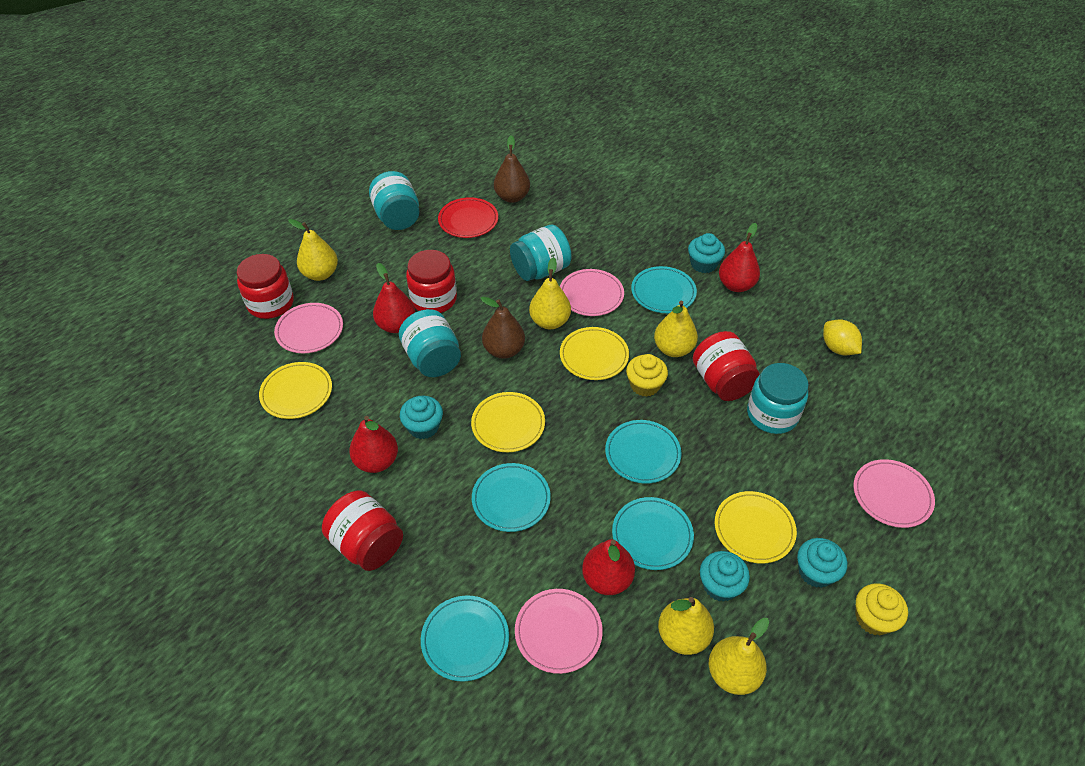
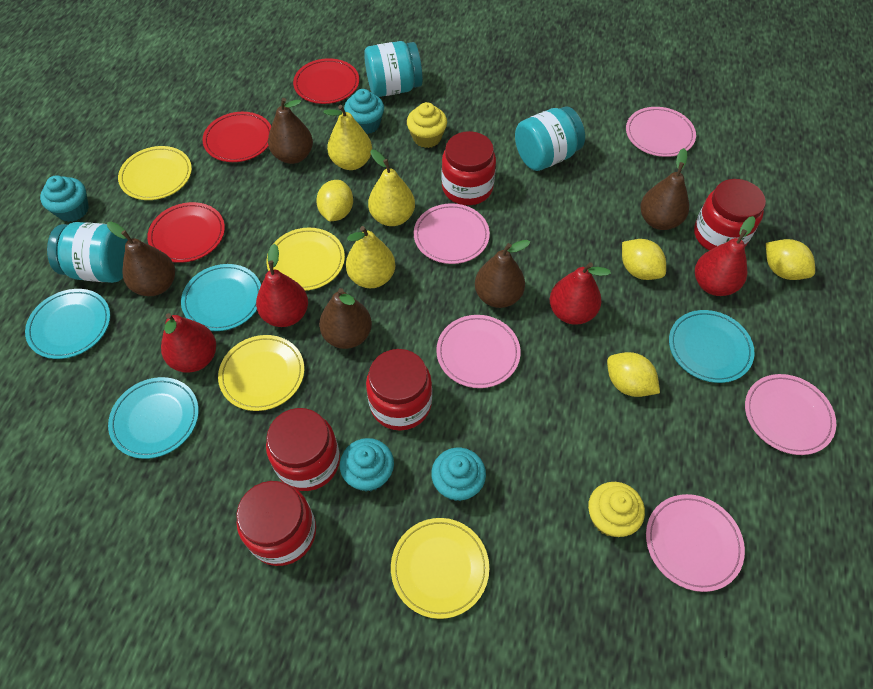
brown pear: 2 -> 5
pink plate: 4 -> 5
red jar: 4 -> 5
red plate: 1 -> 3
turquoise jar: 4 -> 3
turquoise plate: 5 -> 4
yellow lemon: 1 -> 4
yellow pear: 5 -> 3

